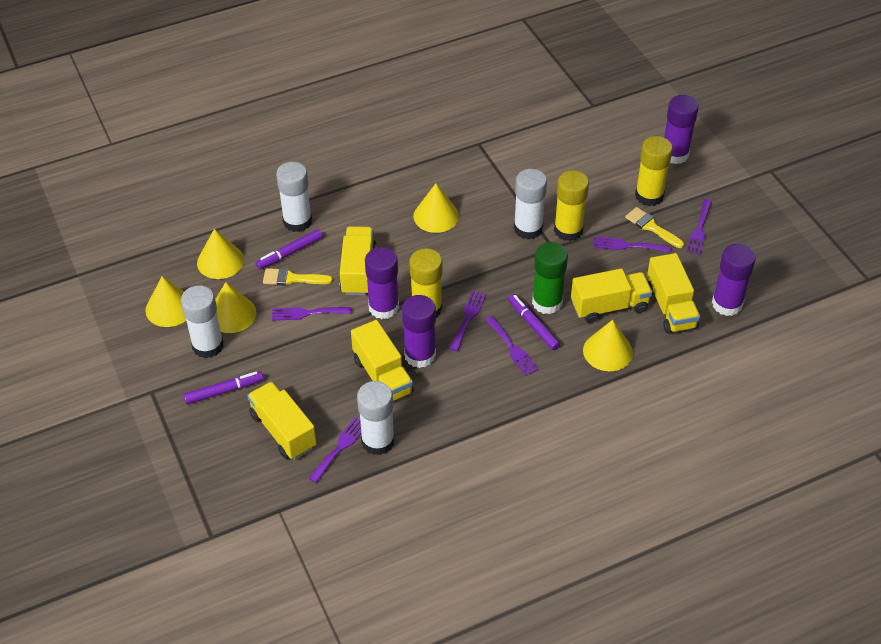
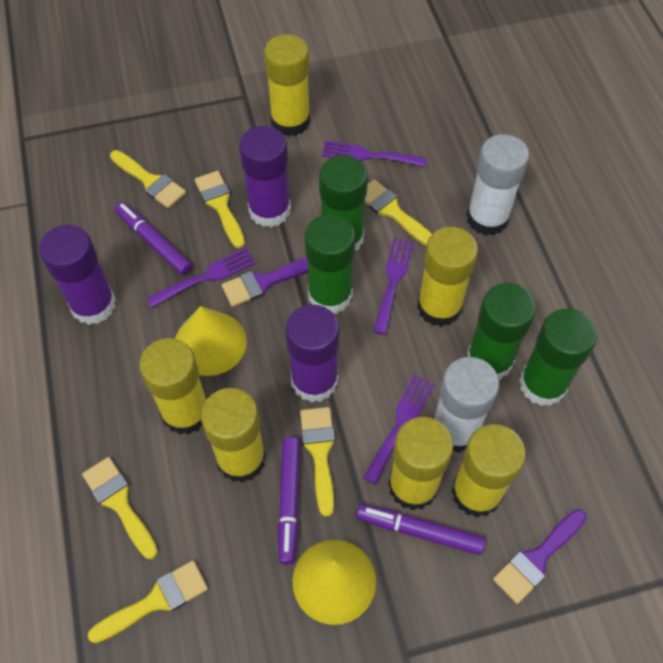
green glue stick: 1 -> 4
purple brush: 0 -> 2
purple fork: 6 -> 4
purple glue stick: 4 -> 3
white glue stick: 4 -> 2
yellow brush: 2 -> 6
yellow cone: 5 -> 2
yellow glue stick: 3 -> 6
yellow truck: 5 -> 0

